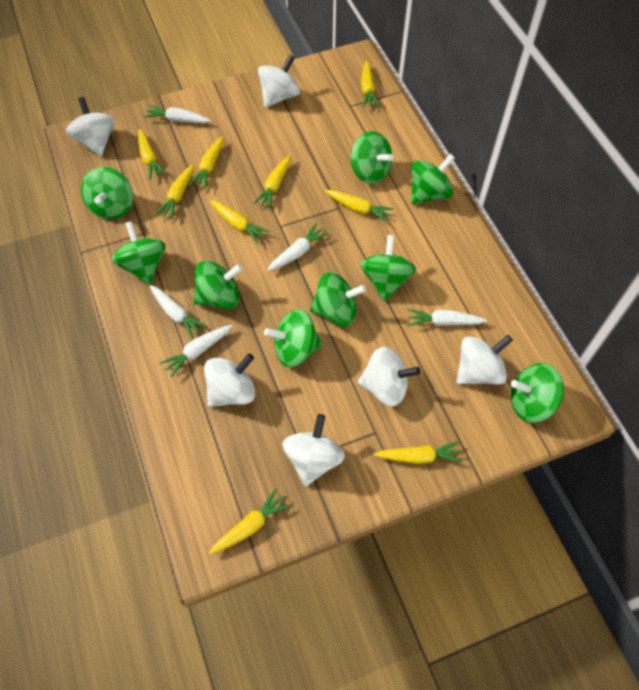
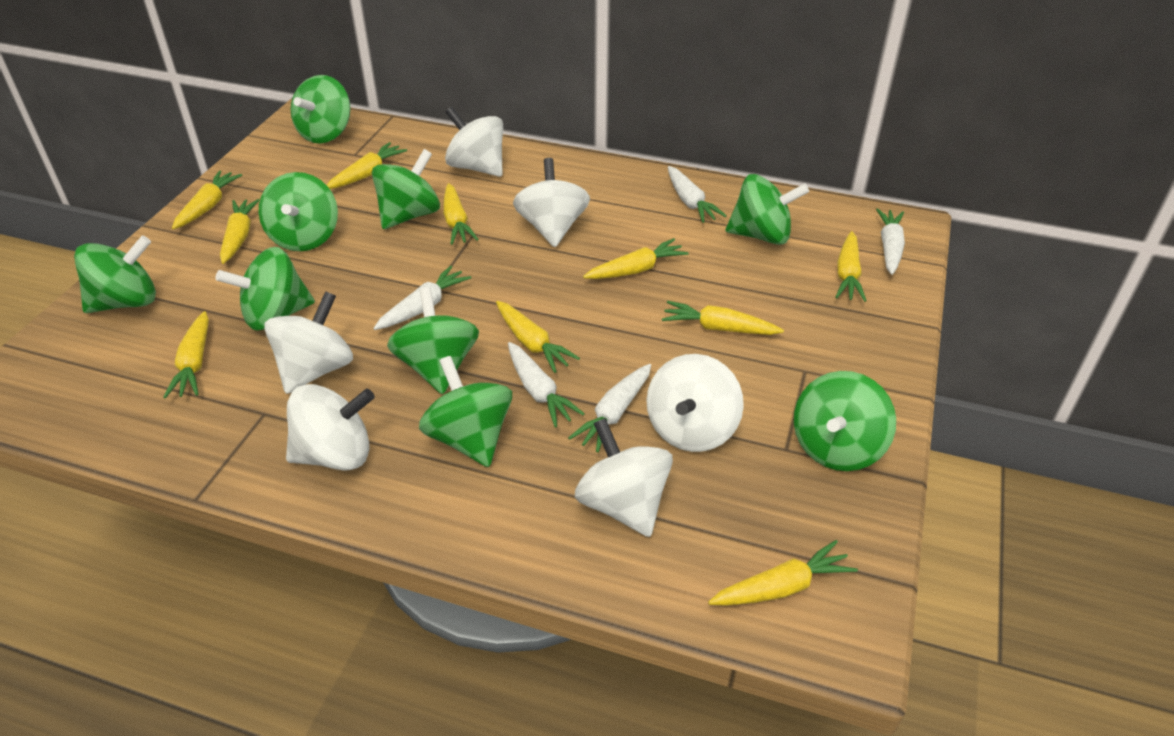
yellow carrot: 9 -> 10

